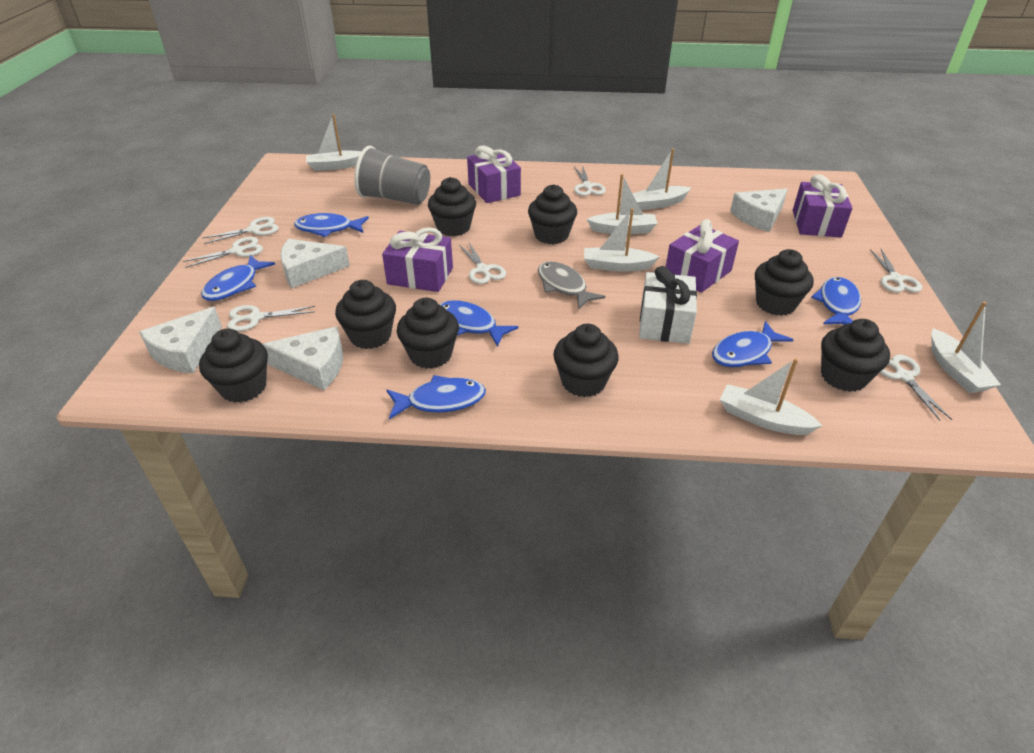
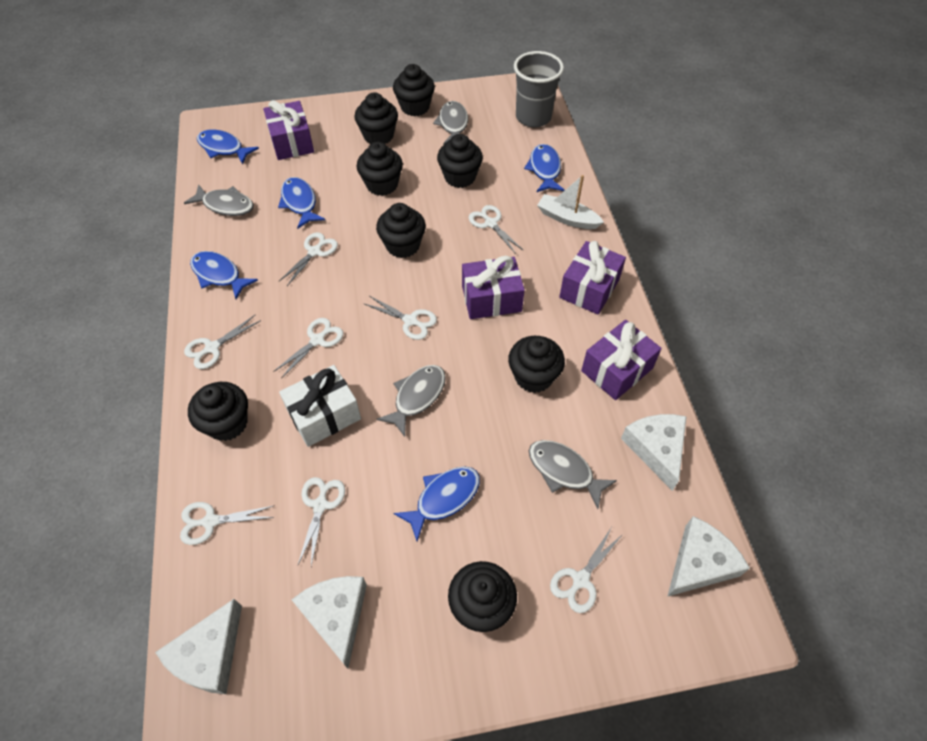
blue fish: 6 -> 5
grey fish: 1 -> 4
white boat: 6 -> 1
white scissors: 7 -> 8

